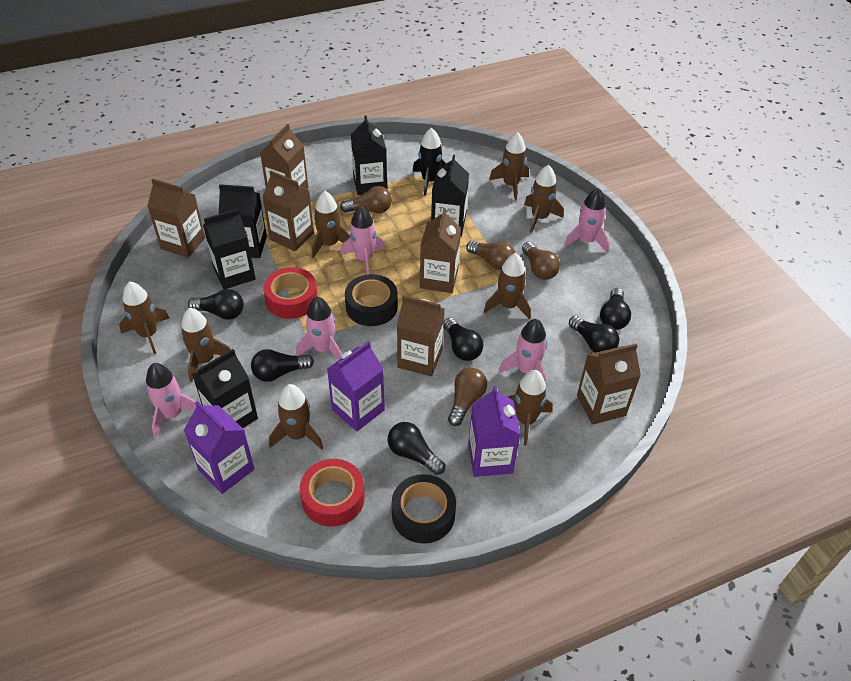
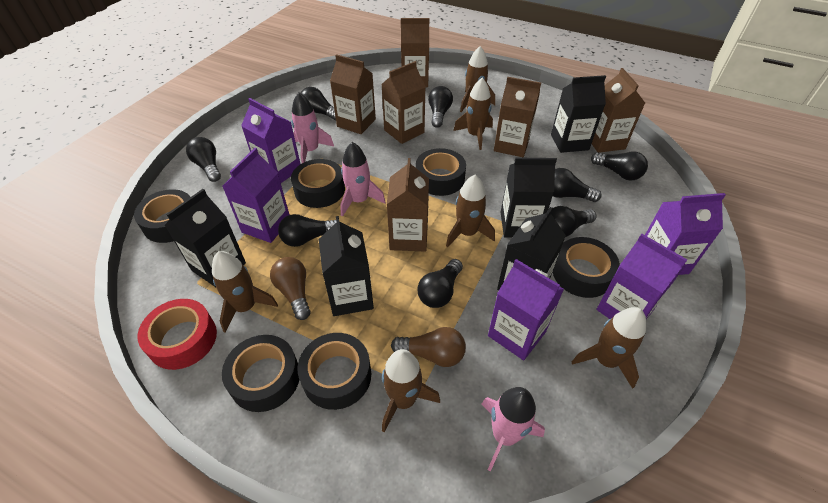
black light bulb: 6 -> 8
black rocket: 1 -> 0
black tape: 2 -> 6
brown light bulb: 4 -> 2
brown rocket: 8 -> 6
pink rocket: 5 -> 3
purple carton: 3 -> 5
red tape: 2 -> 1

